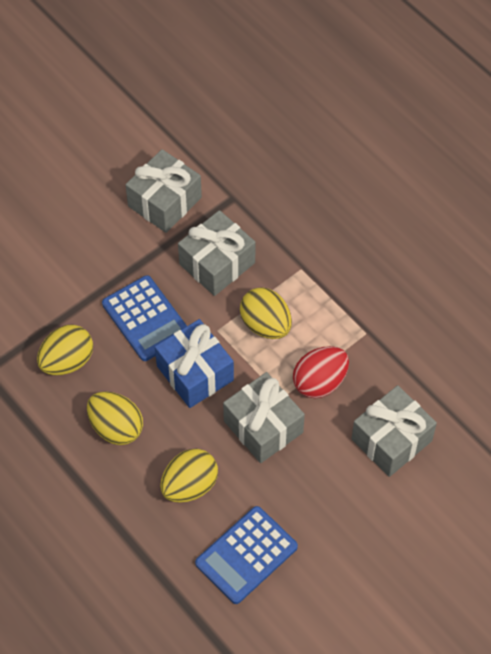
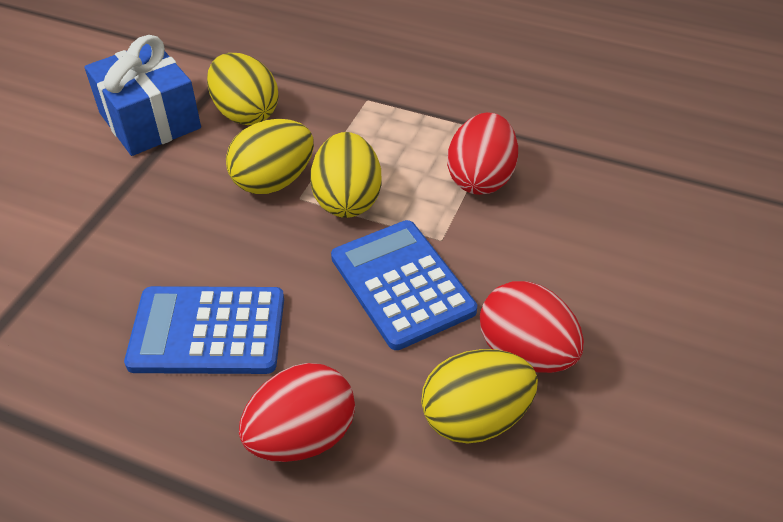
grey gift: 4 -> 0
red egg: 1 -> 3

